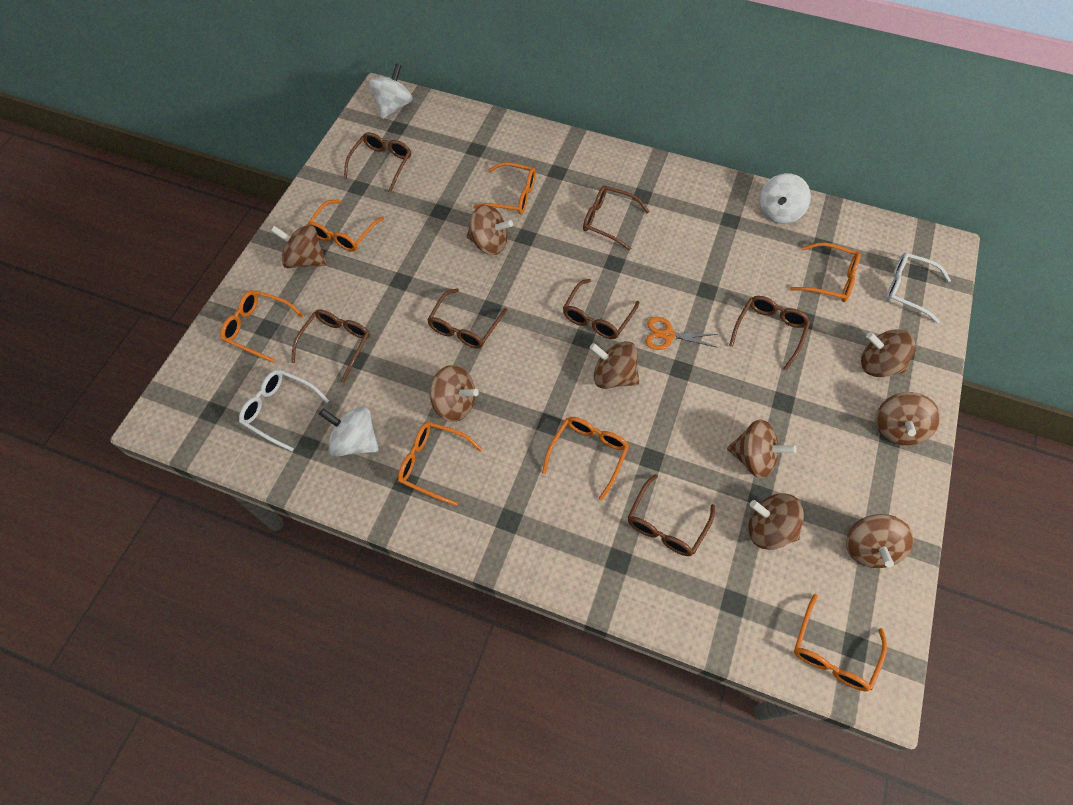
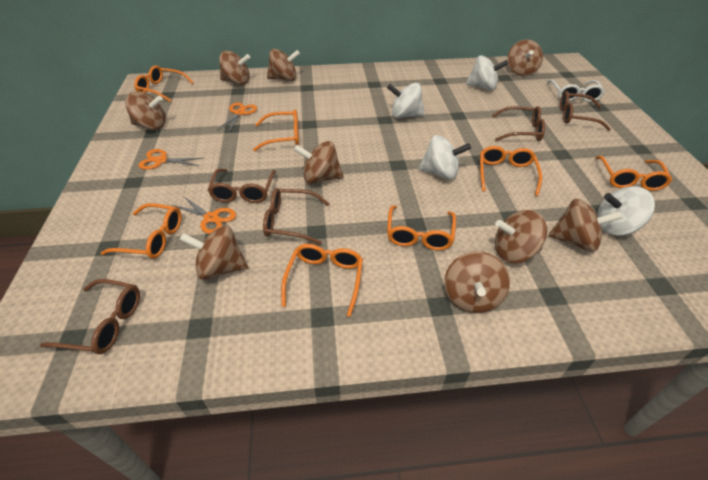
brown glasses: 7 -> 5
orange scissors: 1 -> 3
white glasses: 2 -> 1
white spinning top: 3 -> 4

